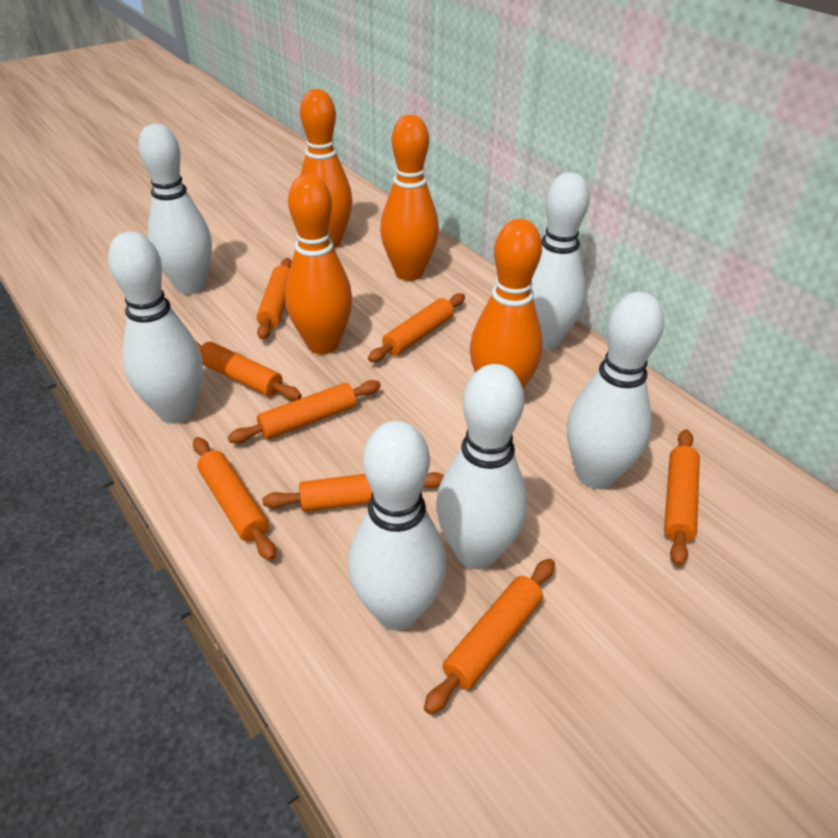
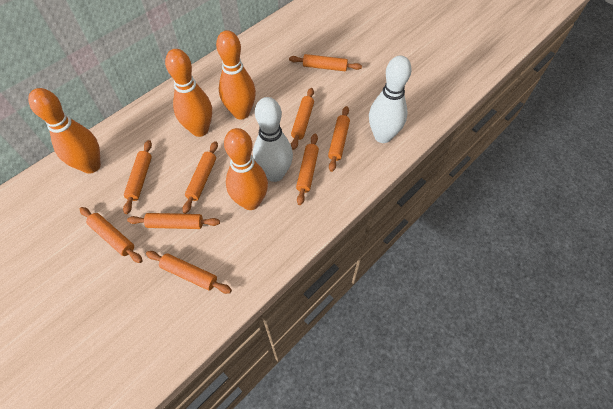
orange rolling pin: 8 -> 9
white bowling pin: 6 -> 2

